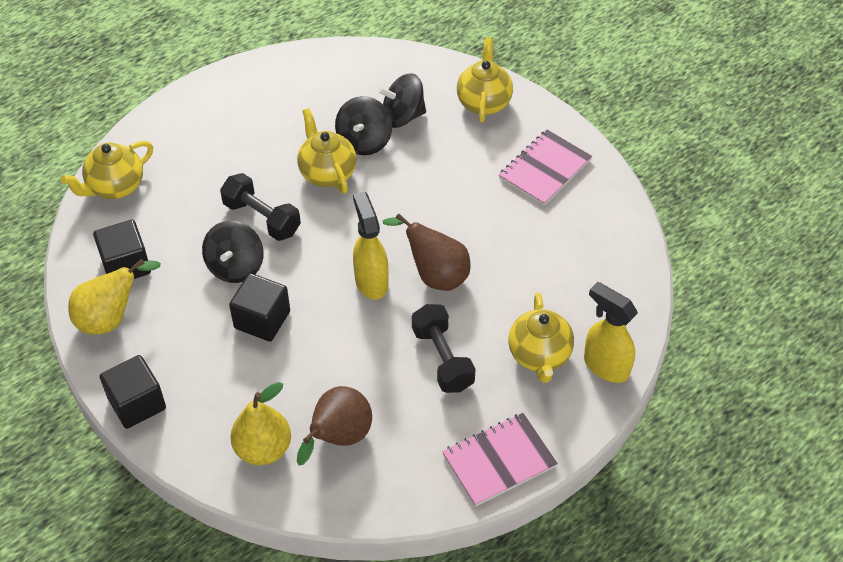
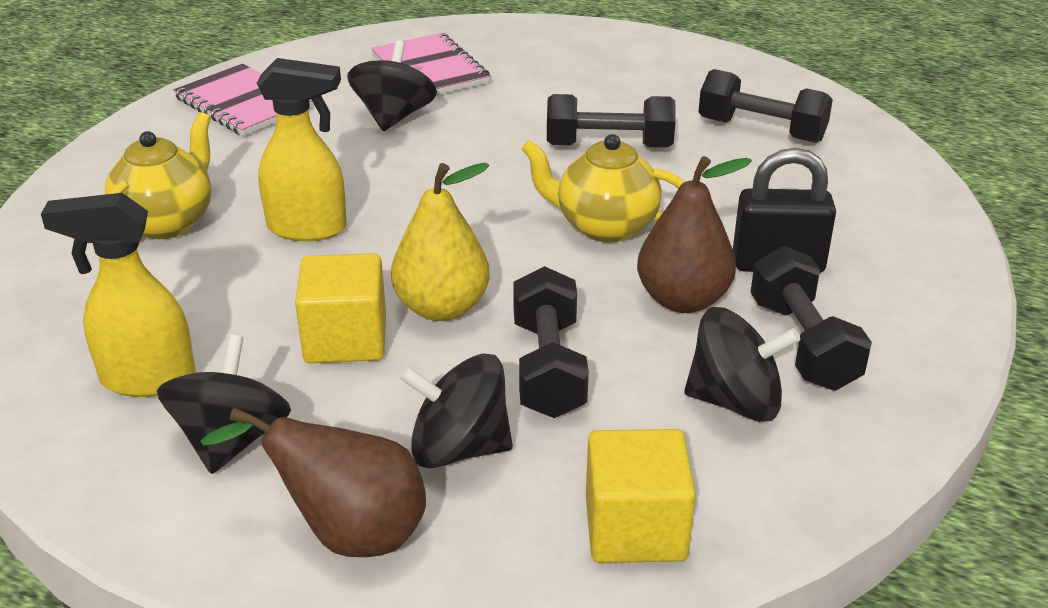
black cube: 3 -> 0
black dumbbell: 2 -> 4
black padlock: 0 -> 1
black spinning top: 3 -> 4
yellow cube: 0 -> 2
yellow pear: 2 -> 1
yellow teapot: 4 -> 2

